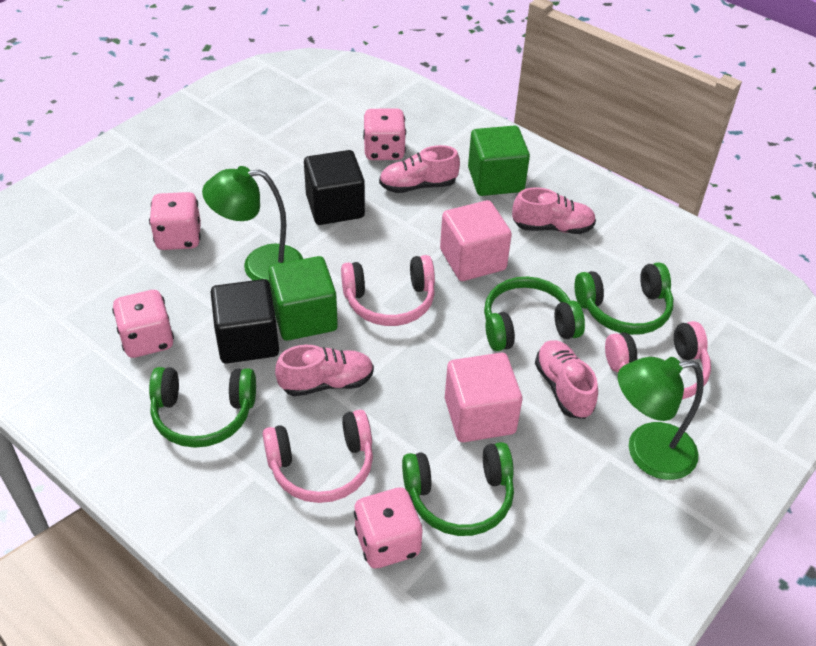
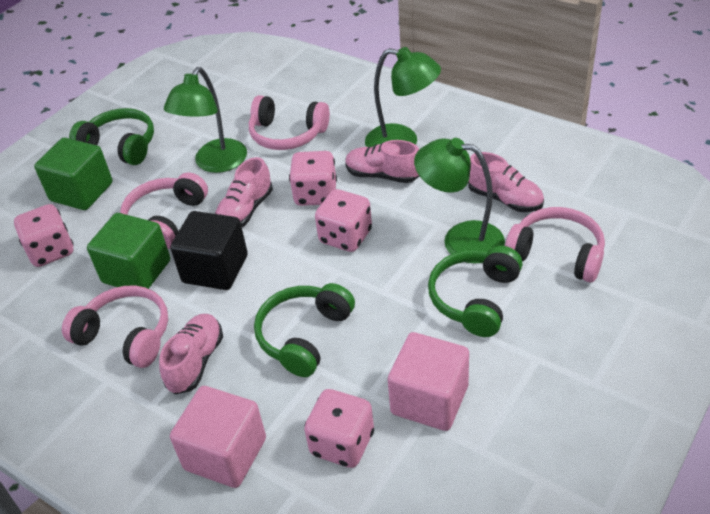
black cube: 2 -> 1
green headphones: 4 -> 3
green lamp: 2 -> 3
pink headphones: 3 -> 4

